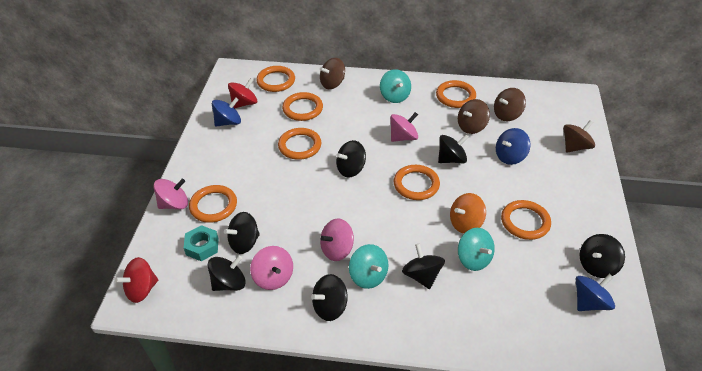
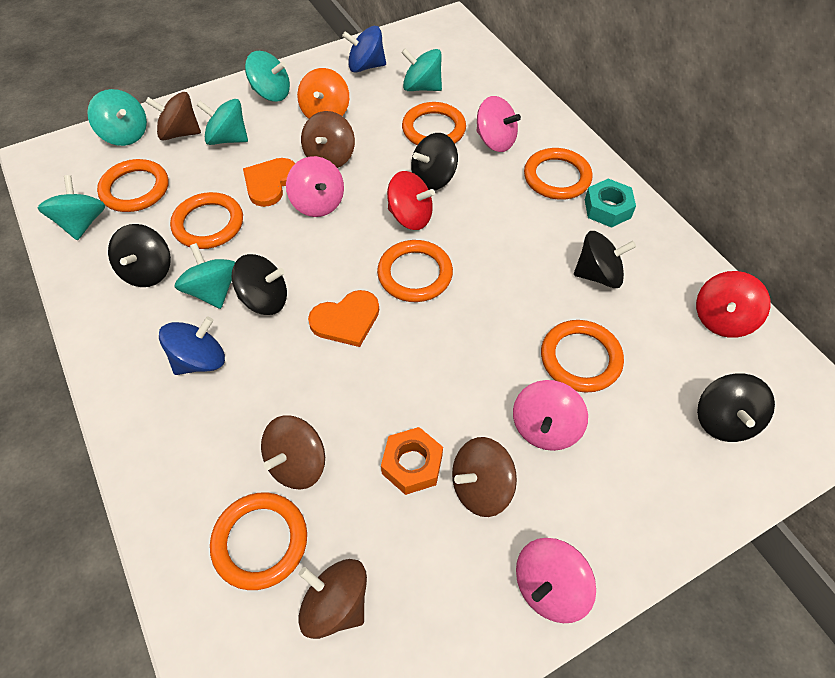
black spinning top: 7 -> 5
blue spinning top: 3 -> 2
brown spinning top: 4 -> 5
orange heart: 0 -> 2
orange nut: 0 -> 1
turquoise spinning top: 3 -> 6

